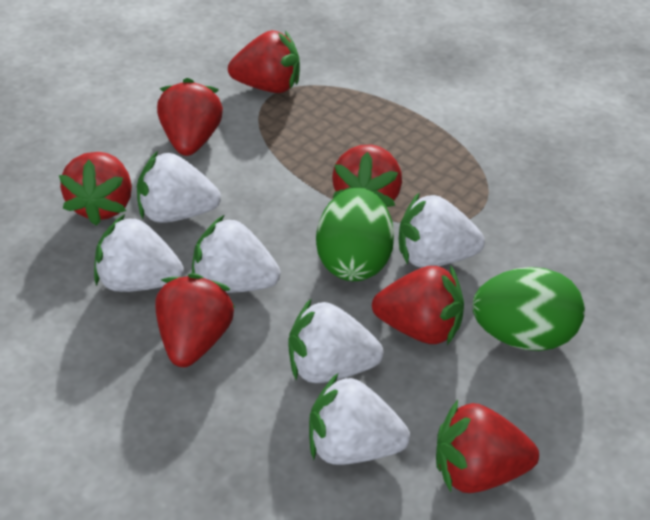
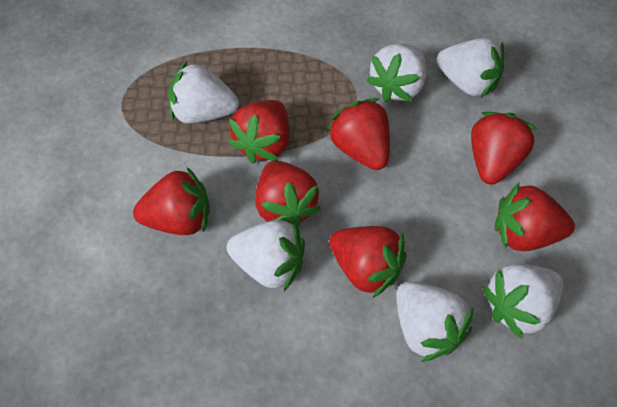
green egg: 2 -> 0

